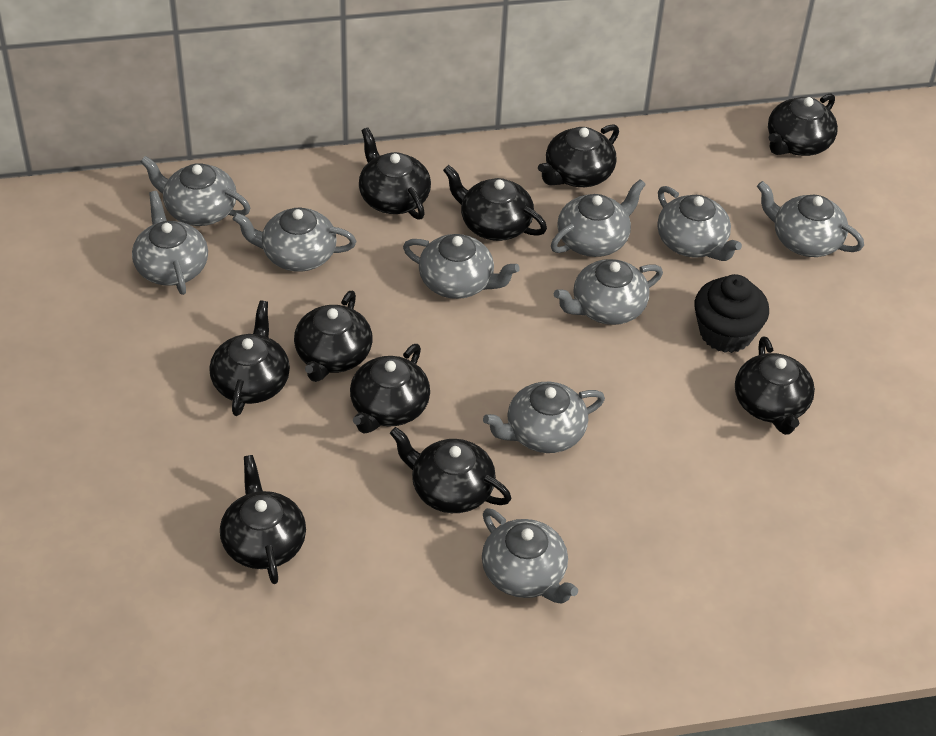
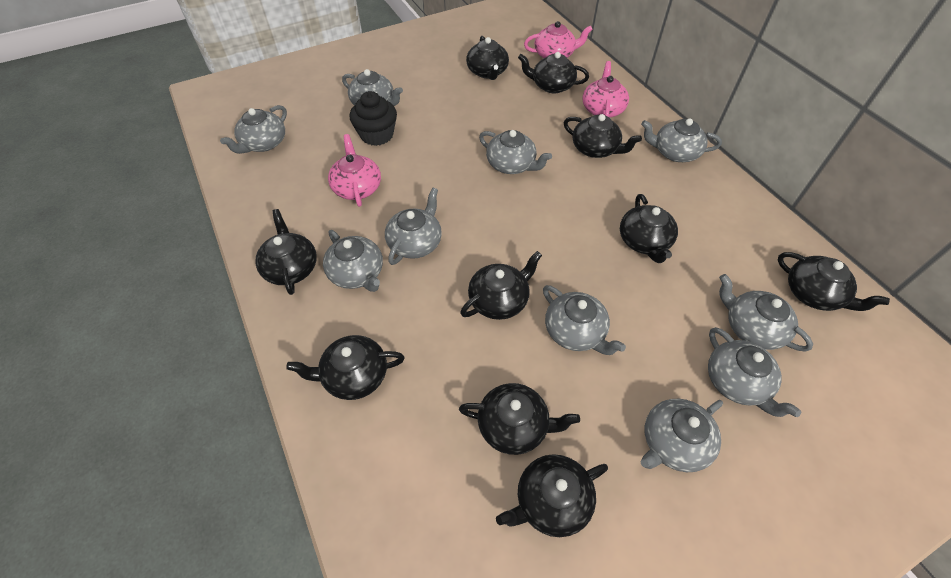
pink teapot: 0 -> 3

